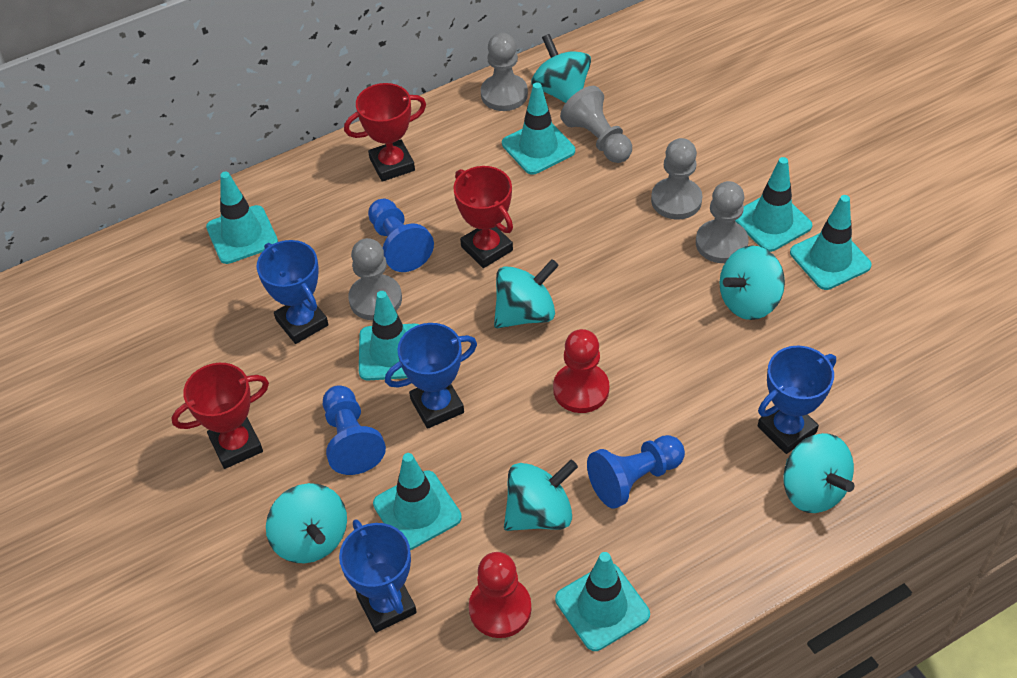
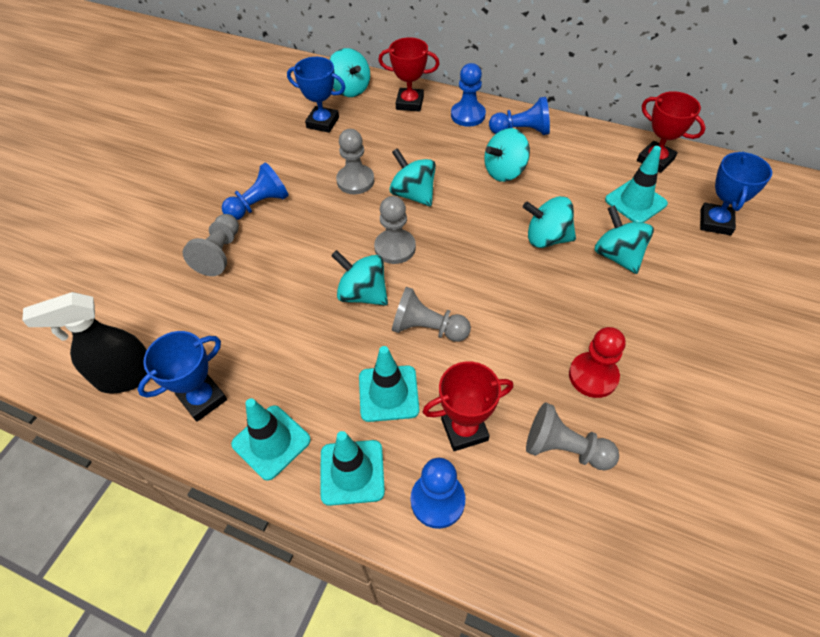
black spray bottle: 0 -> 1
blue pawn: 3 -> 4
blue trophy: 4 -> 3
red pawn: 2 -> 1
turquoise traffic cone: 7 -> 4

